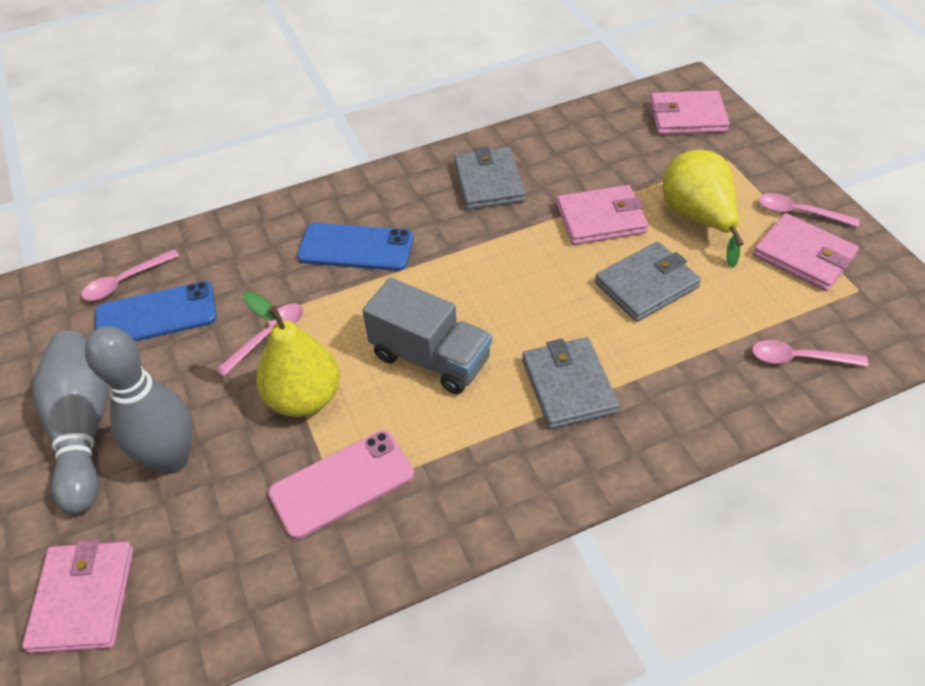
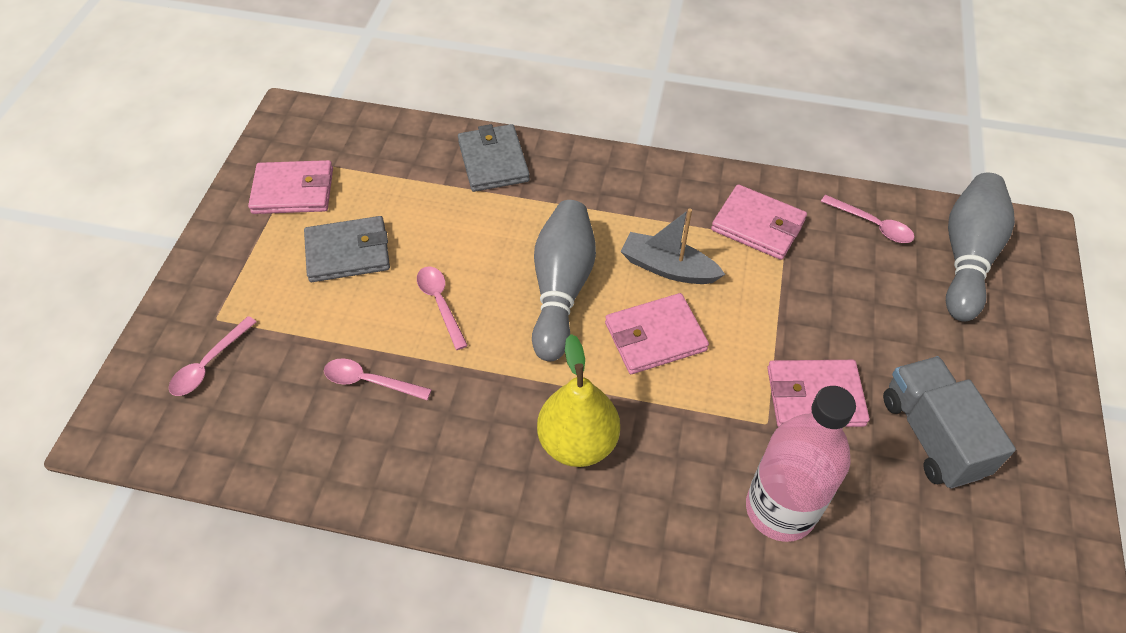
blue phone: 2 -> 0
grey boat: 0 -> 1
grey wallet: 3 -> 2
pink bottle: 0 -> 1
pink phone: 1 -> 0
yellow pear: 2 -> 1

